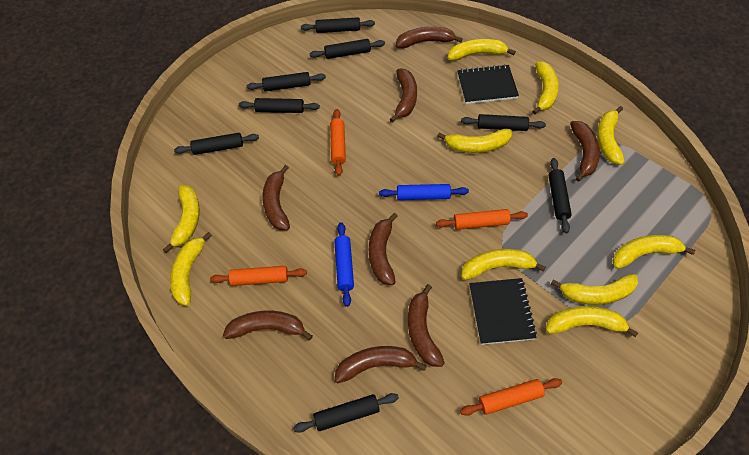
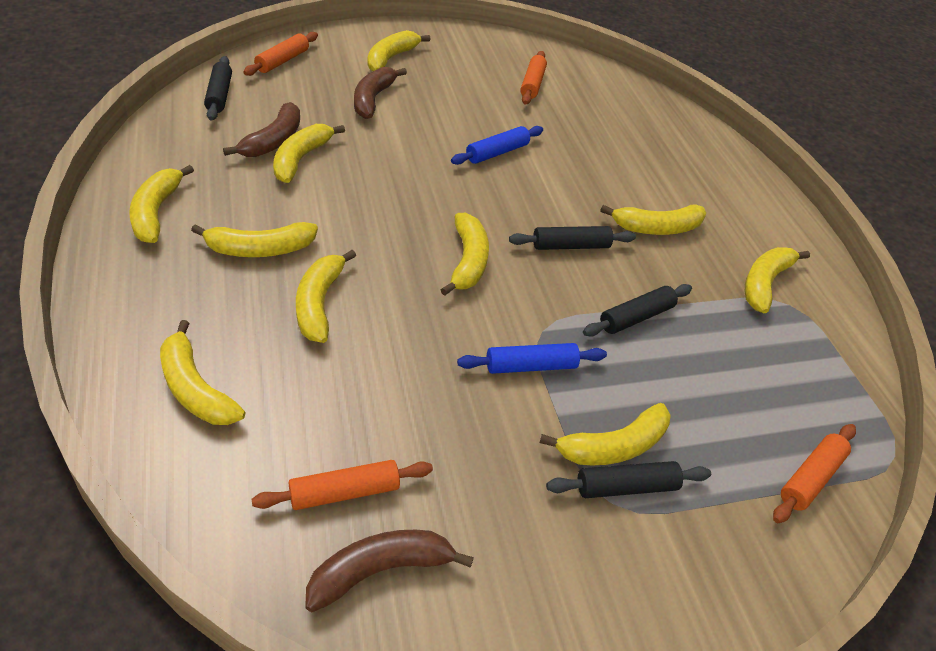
black notebook: 2 -> 0
black rolling pin: 8 -> 4
brown banana: 8 -> 3

